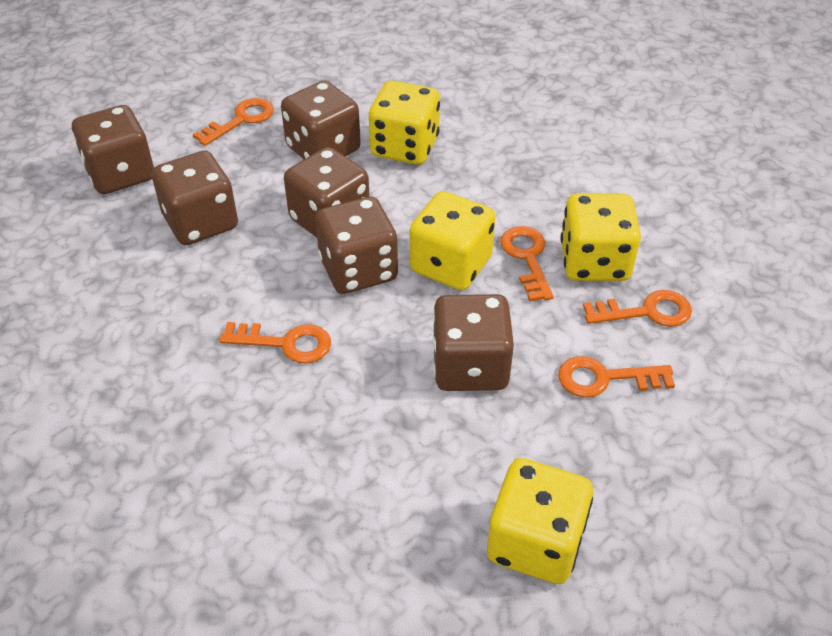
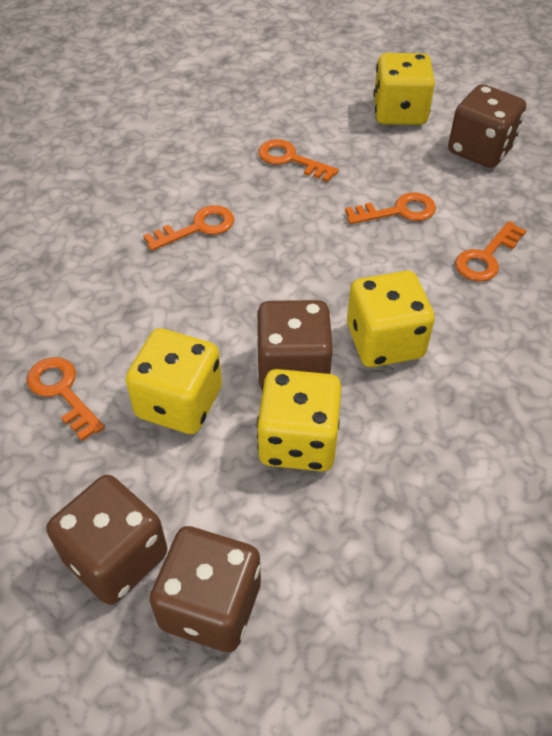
brown dice: 6 -> 4

